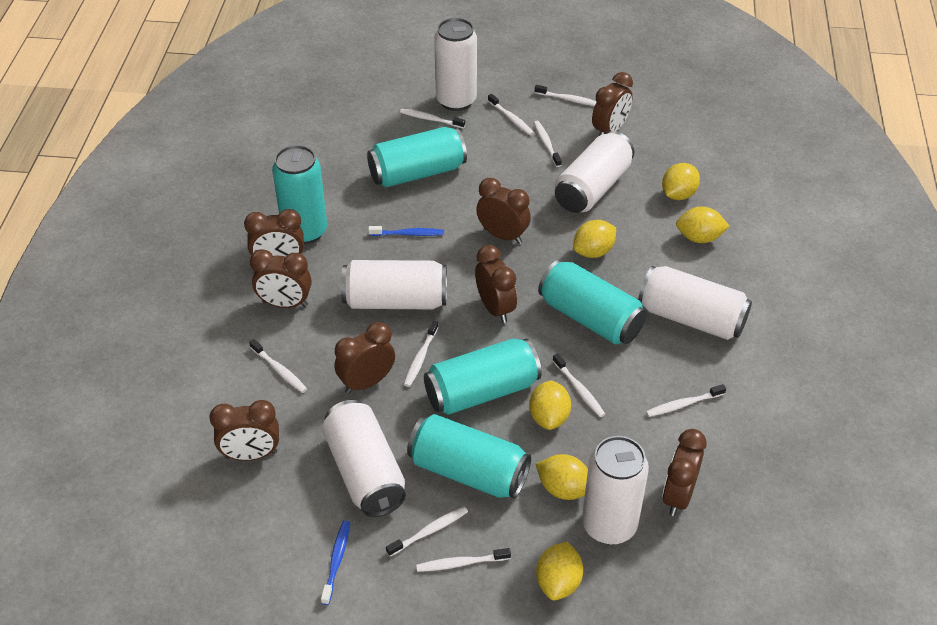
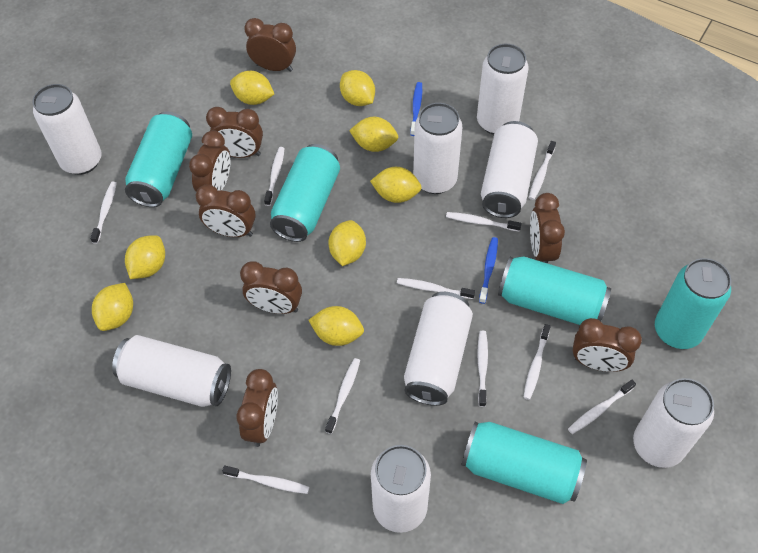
white can: 6 -> 8
yellow lemon: 6 -> 8

